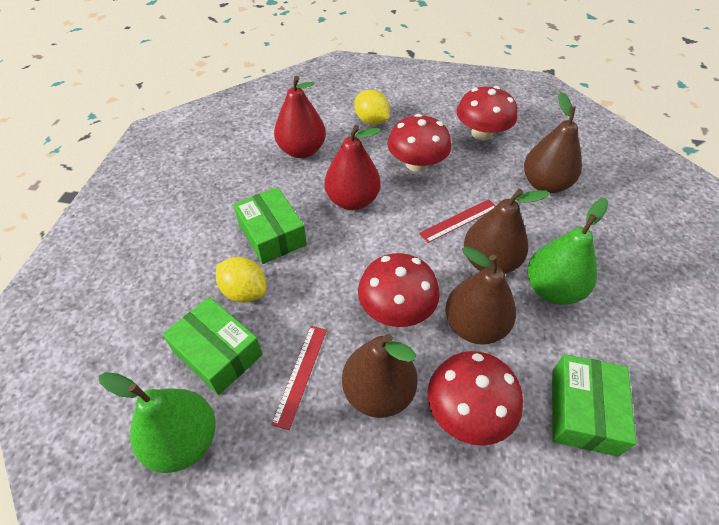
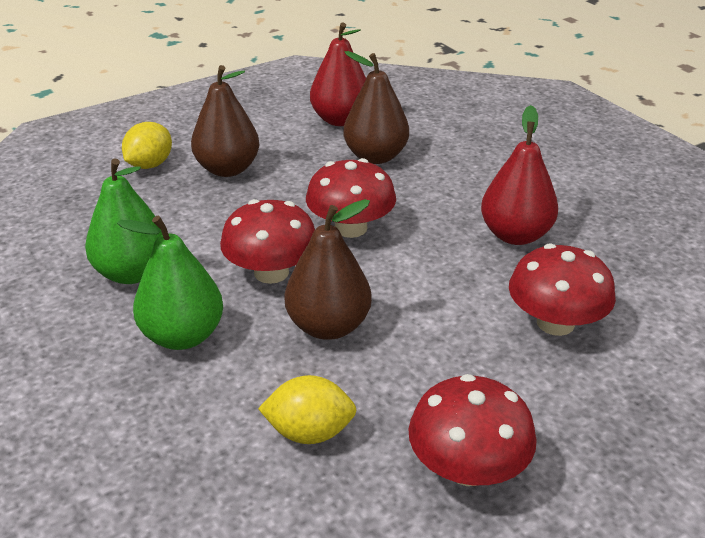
brown pear: 4 -> 3
green box: 3 -> 0
red ruler: 2 -> 0

